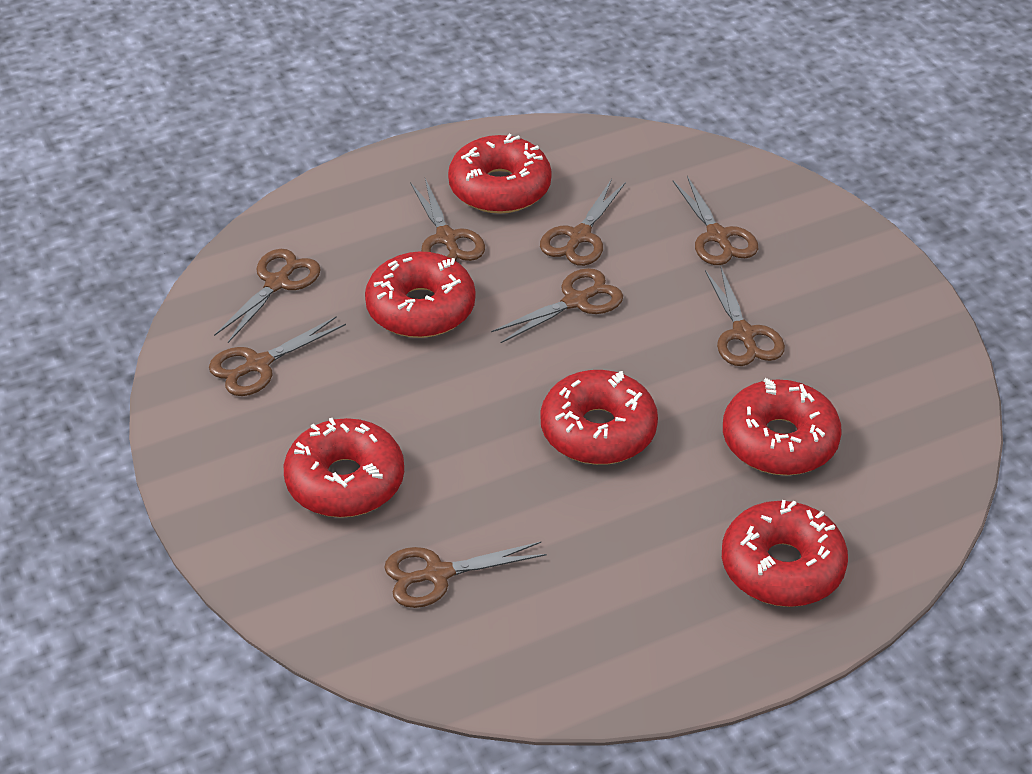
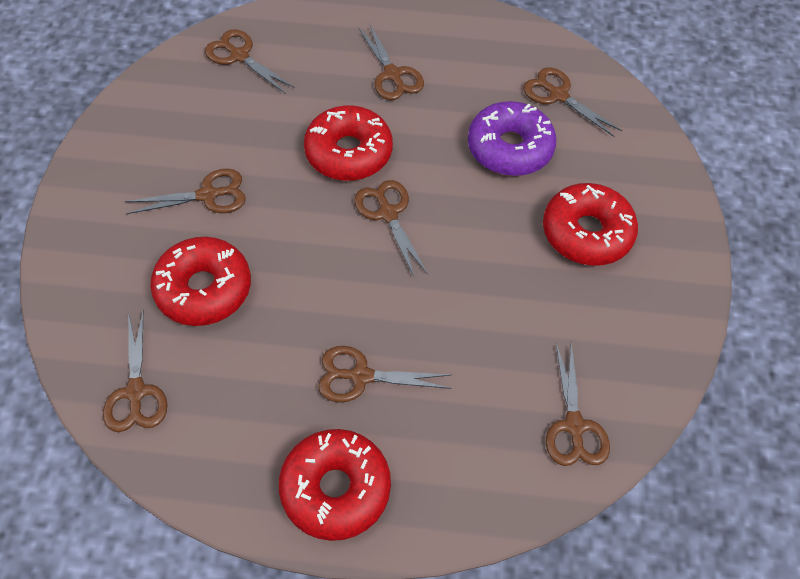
purple donut: 0 -> 1
red donut: 6 -> 4

